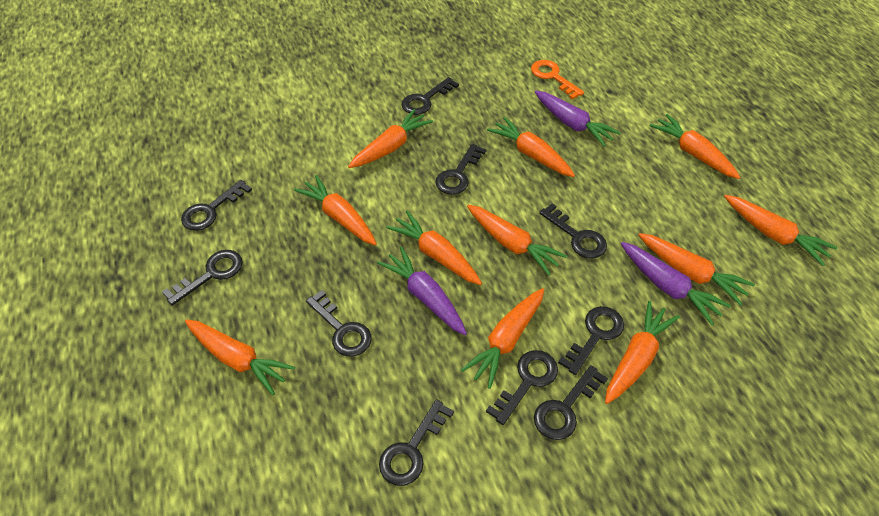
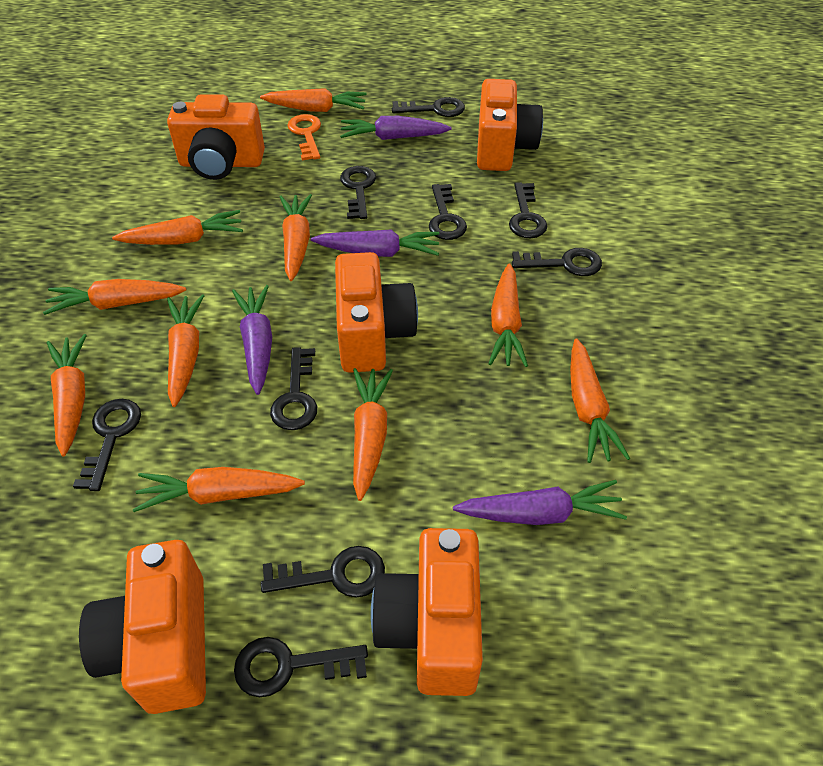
black key: 10 -> 9
orange camera: 0 -> 5
orange carrot: 11 -> 10
purple carrot: 3 -> 4

